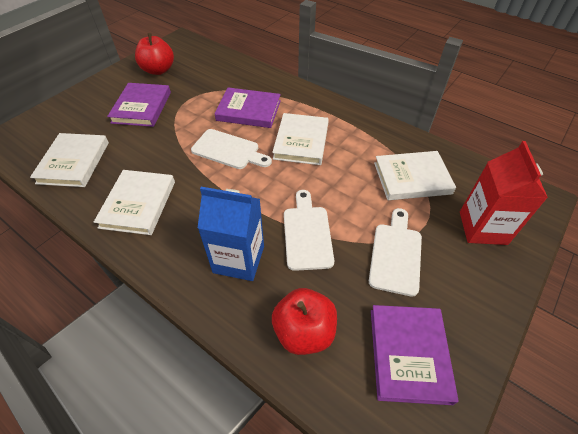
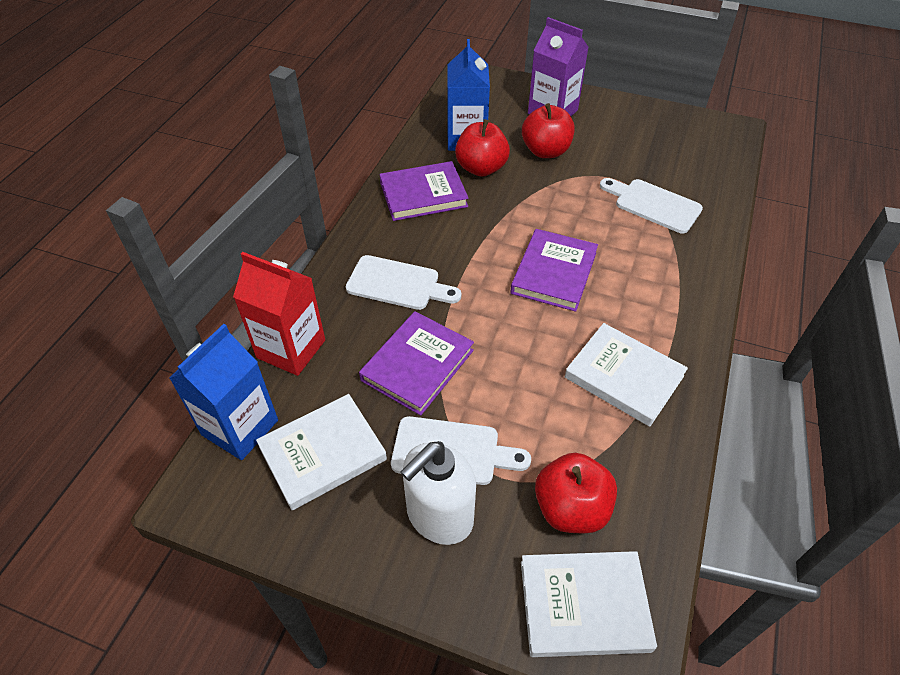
blue carton: 1 -> 2
purple carton: 0 -> 1
red apple: 2 -> 3
white book: 4 -> 3
white soap dispenser: 0 -> 1

